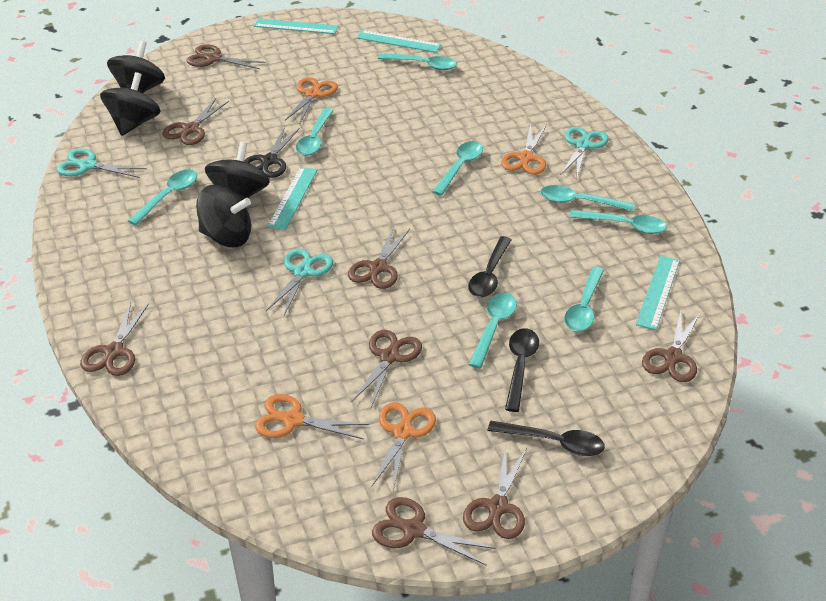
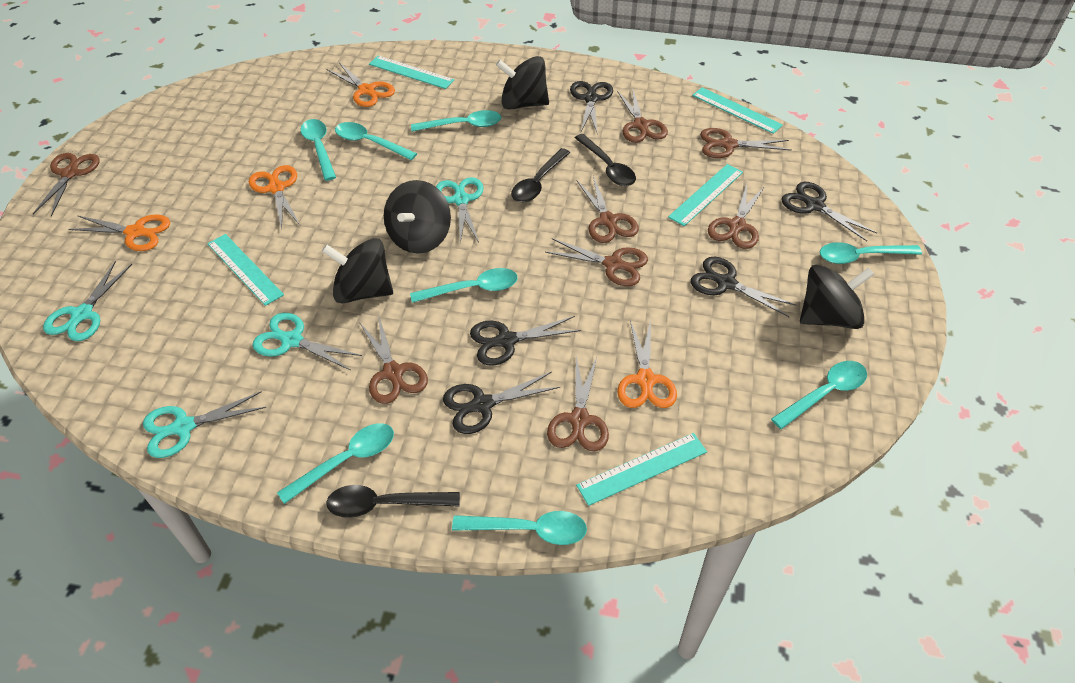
black scissors: 1 -> 5
turquoise ruler: 4 -> 5
turquoise scissors: 3 -> 4

